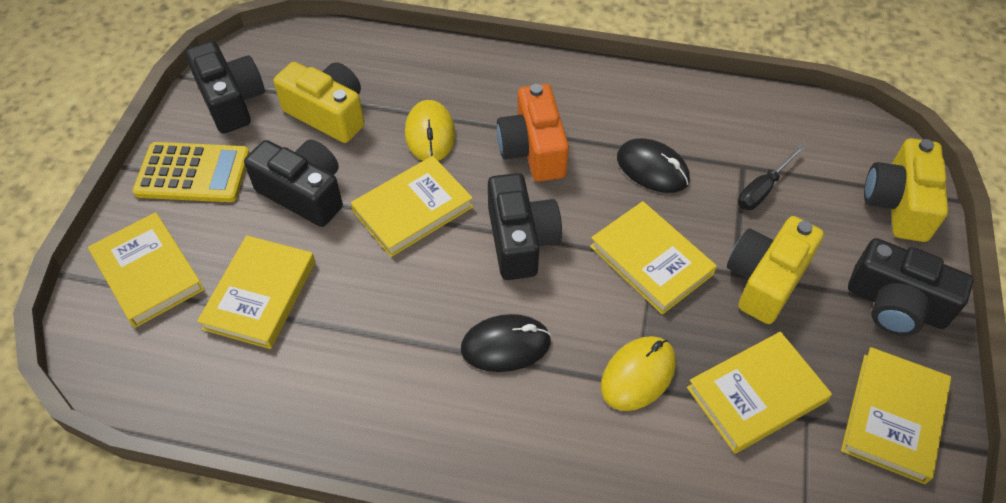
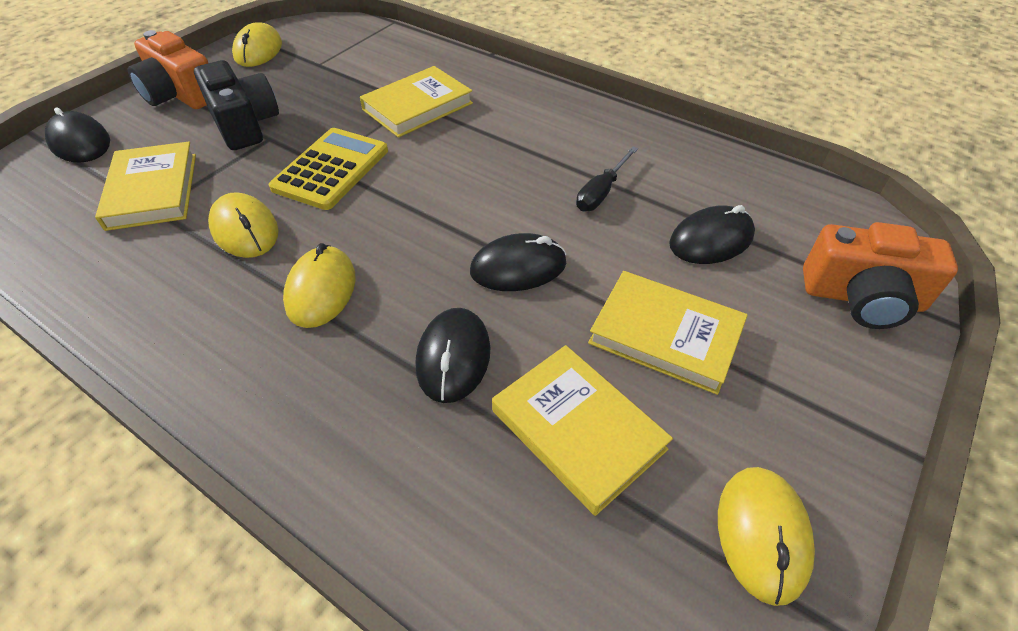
black camera: 4 -> 1
black mouse: 2 -> 4
orange camera: 1 -> 2
yellow book: 6 -> 4
yellow camera: 3 -> 0
yellow mouse: 2 -> 4

